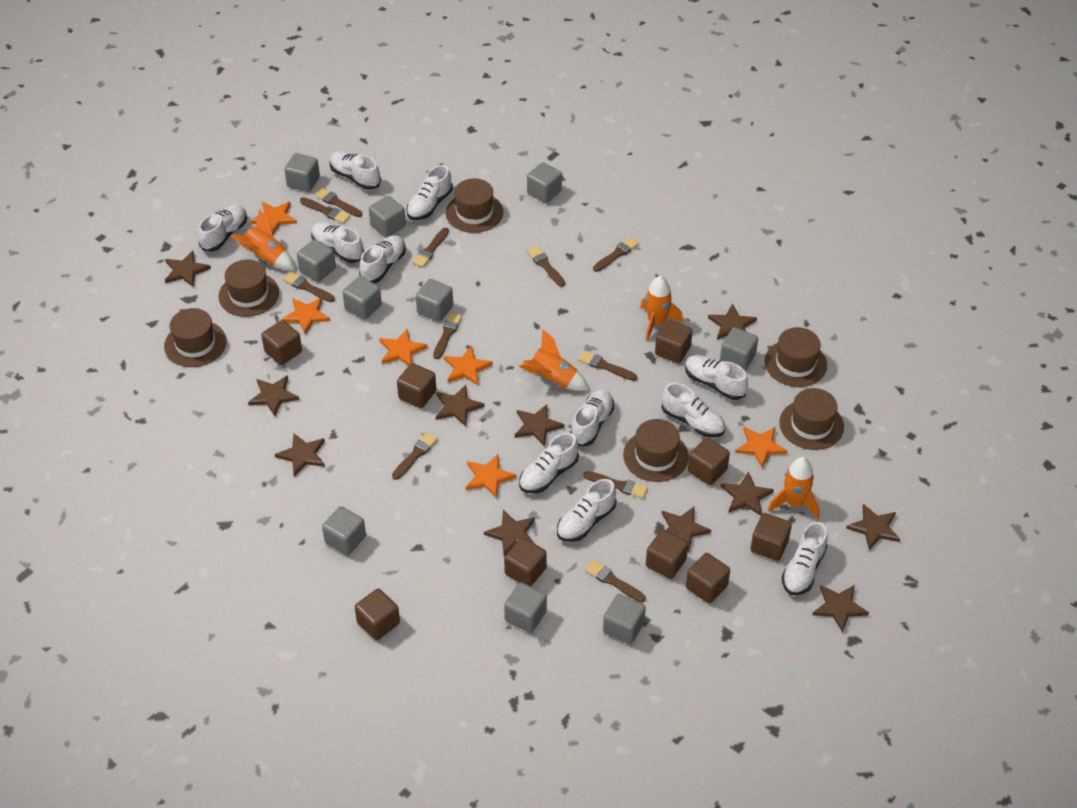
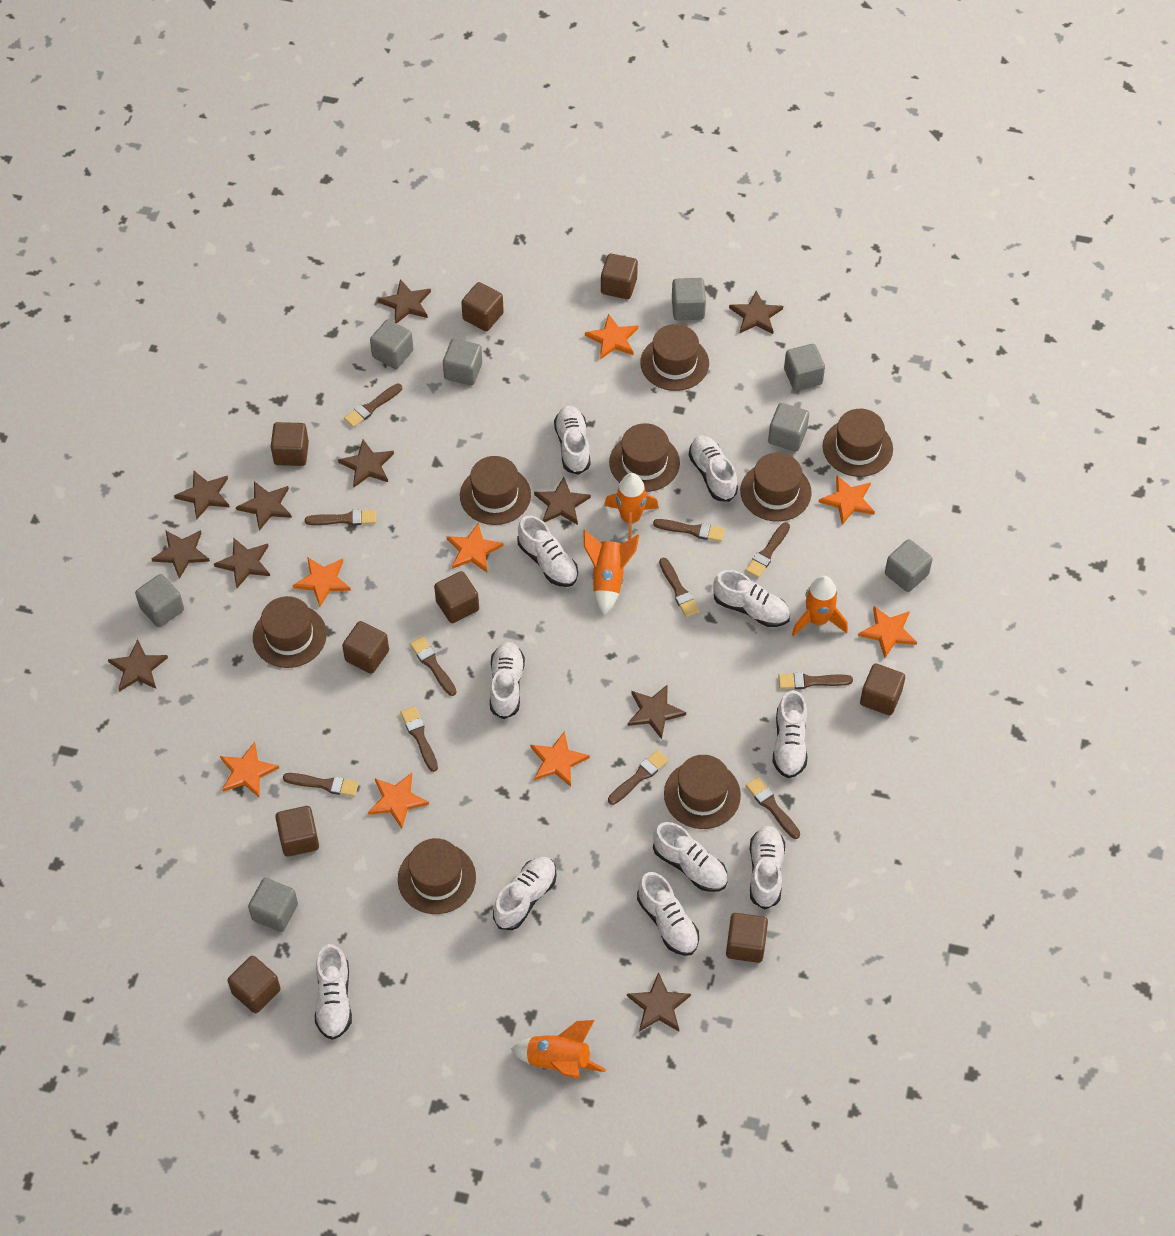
brown hat: 6 -> 8
grey cube: 10 -> 8
orange star: 6 -> 8

